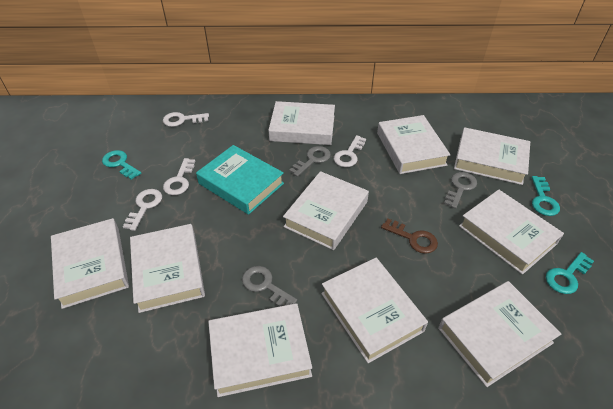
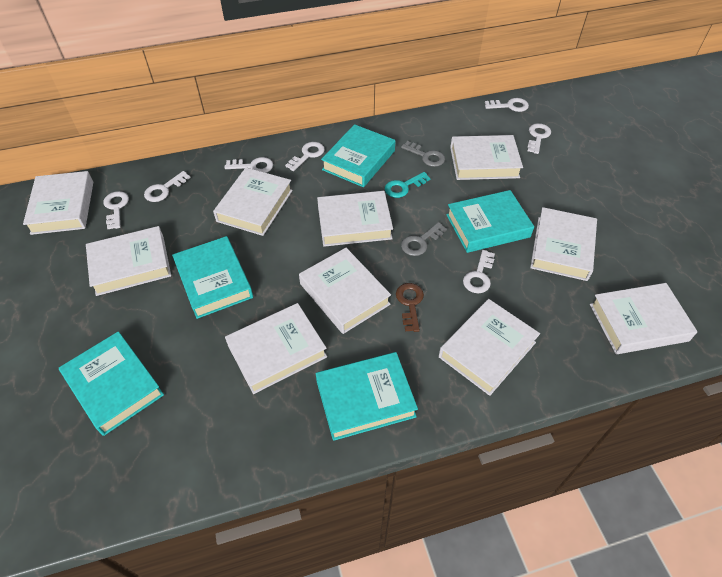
grey key: 3 -> 2
turquoise book: 1 -> 5
turquoise key: 3 -> 1
white key: 4 -> 7

